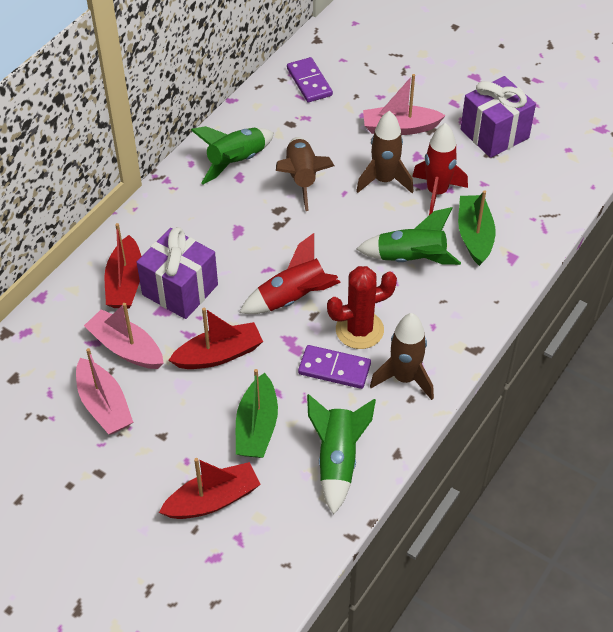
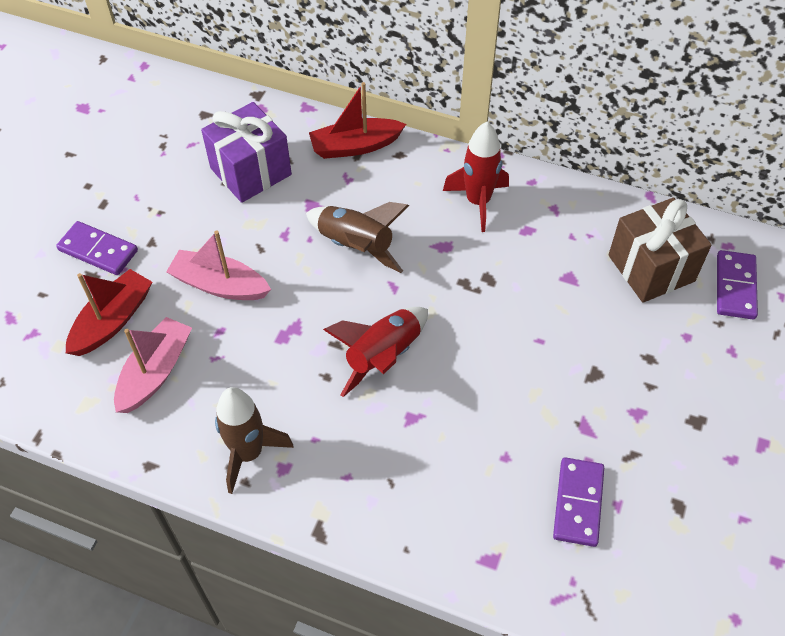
brown gift: 0 -> 1
brown rocket: 3 -> 2
green boat: 2 -> 0
green rocket: 3 -> 0
pink boat: 3 -> 2
purple domino: 2 -> 3
purple gift: 2 -> 1
red boat: 3 -> 2
red cactus: 1 -> 0

